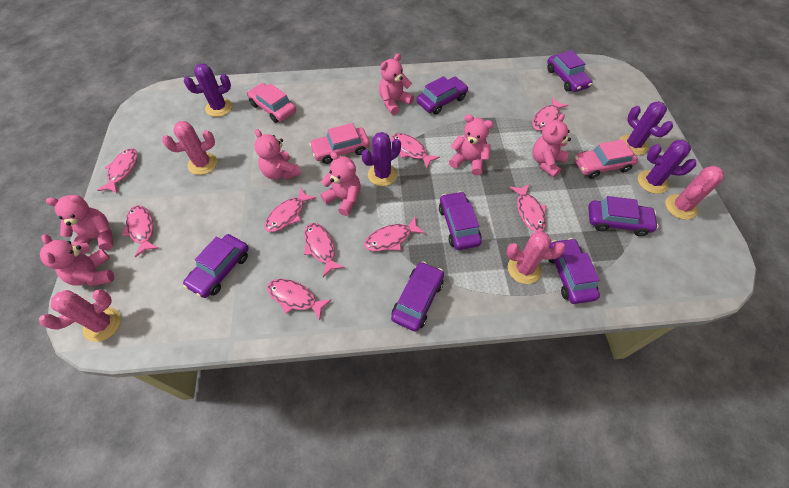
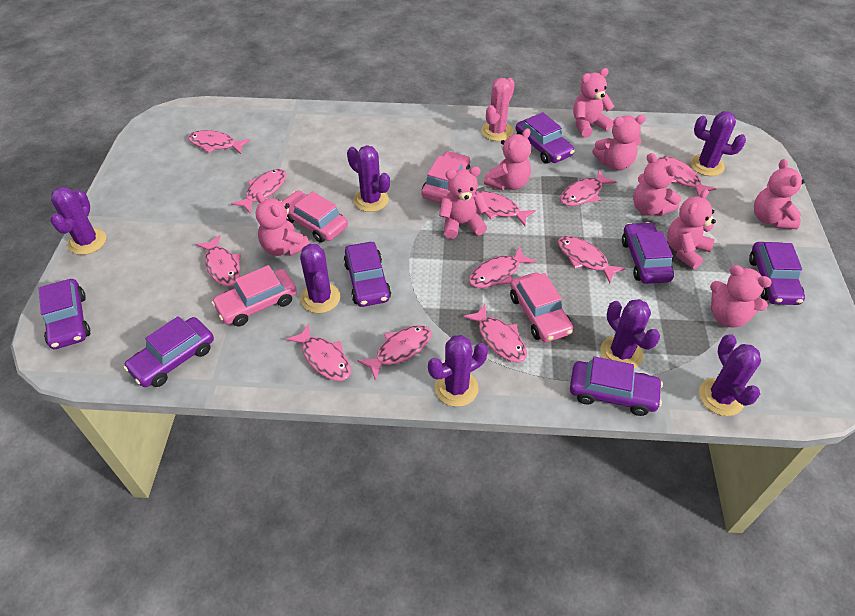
pink cactus: 4 -> 1
pink car: 3 -> 4
pink fish: 9 -> 11
pink teddy bear: 7 -> 9
purple cactus: 4 -> 7

